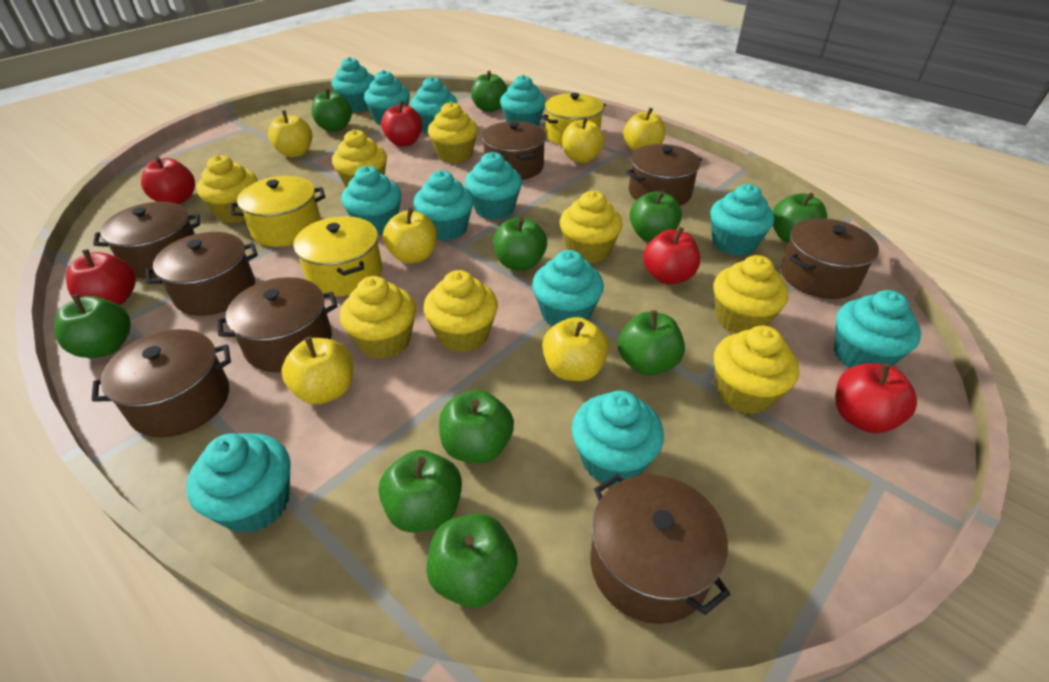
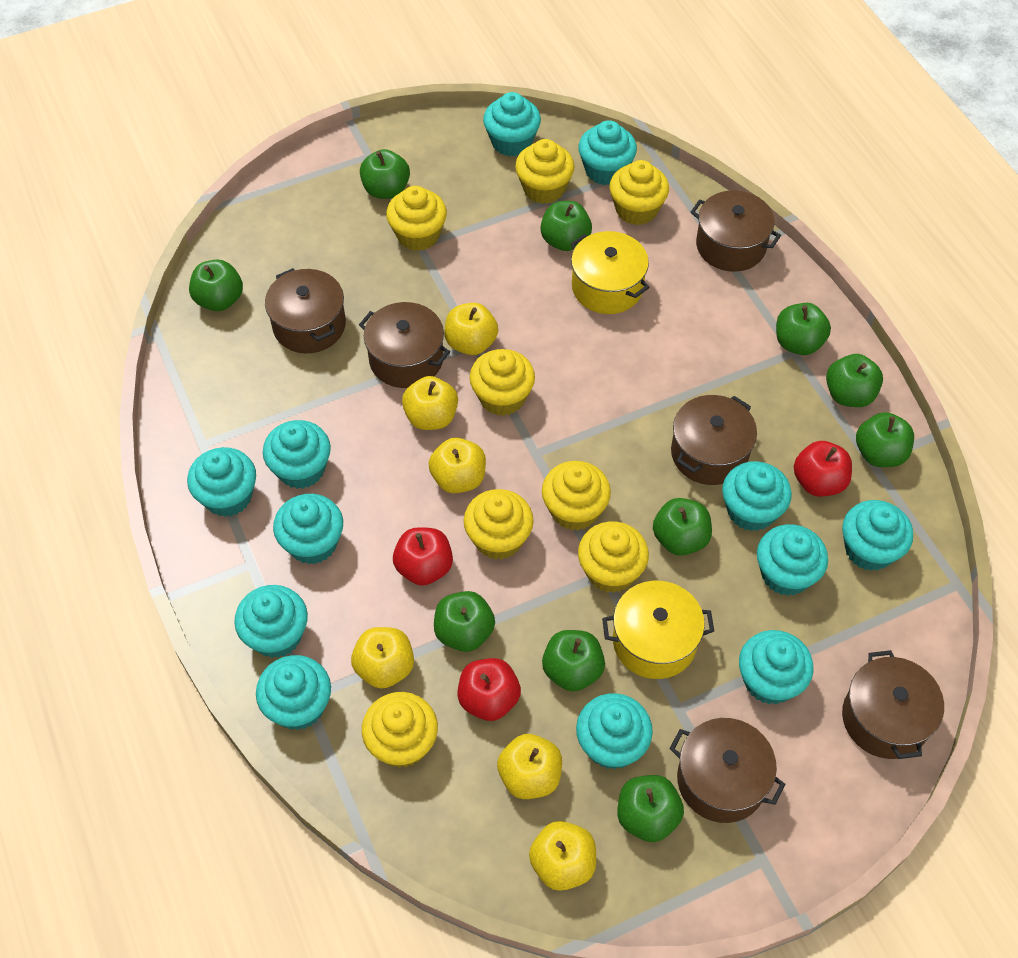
brown pot: 8 -> 6
red apple: 5 -> 3
yellow pot: 3 -> 2

